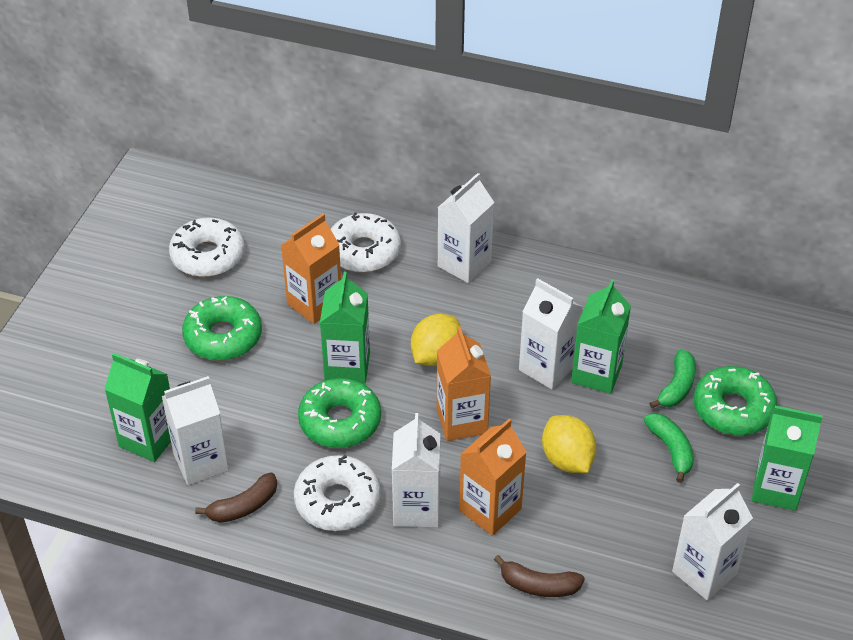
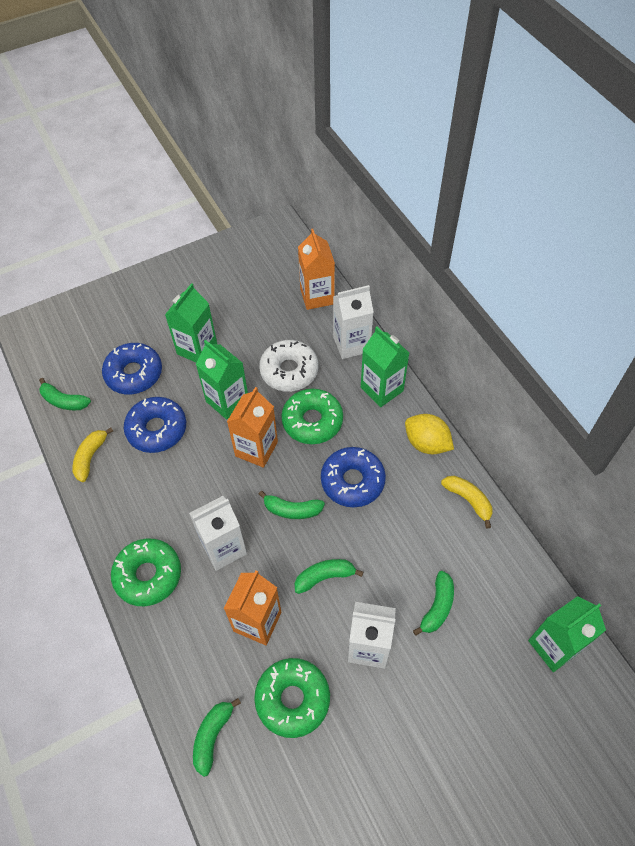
blue donut: 0 -> 3
brown banana: 2 -> 0
green banana: 2 -> 5
white carton: 5 -> 3
white donut: 3 -> 1
yellow banana: 0 -> 2
yellow lemon: 2 -> 1

